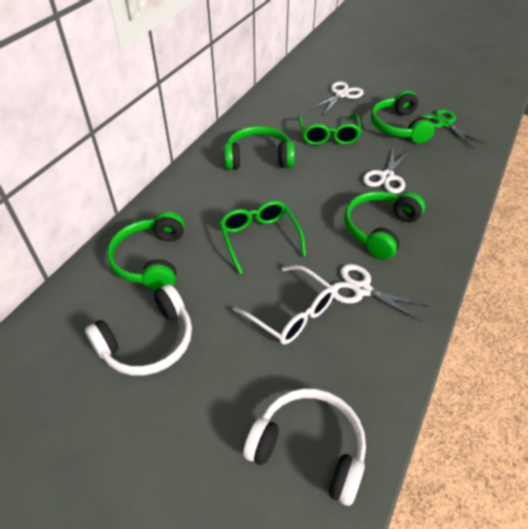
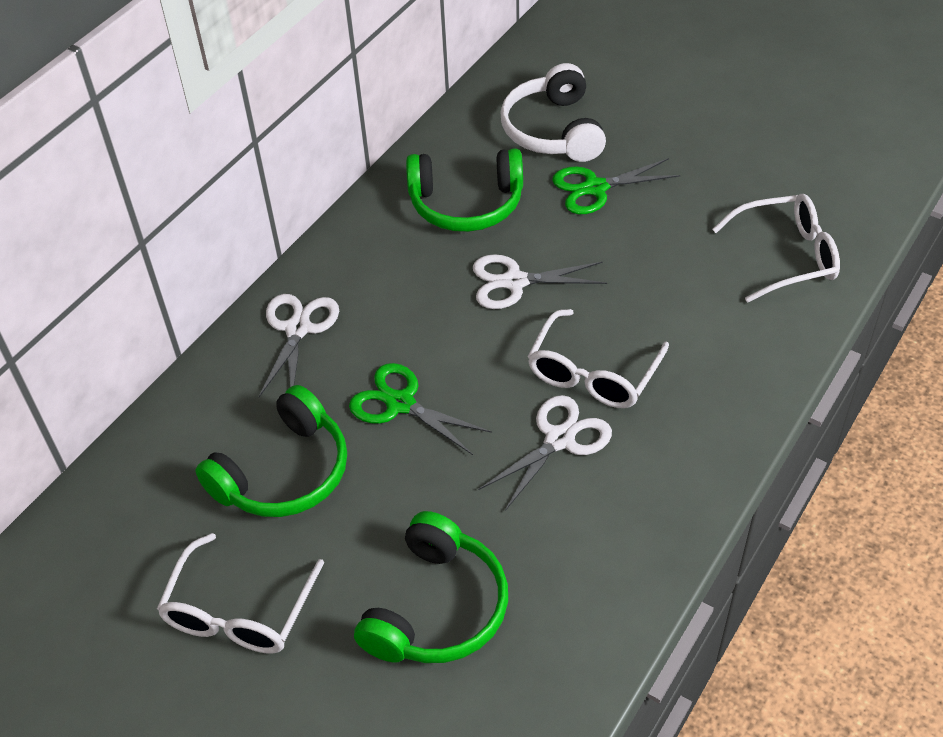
green glasses: 2 -> 0
green headphones: 4 -> 3
green scissors: 1 -> 2
white glasses: 1 -> 3
white headphones: 2 -> 1

